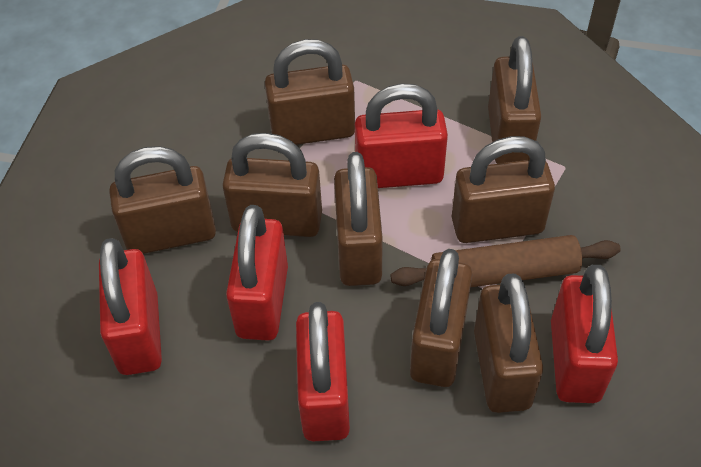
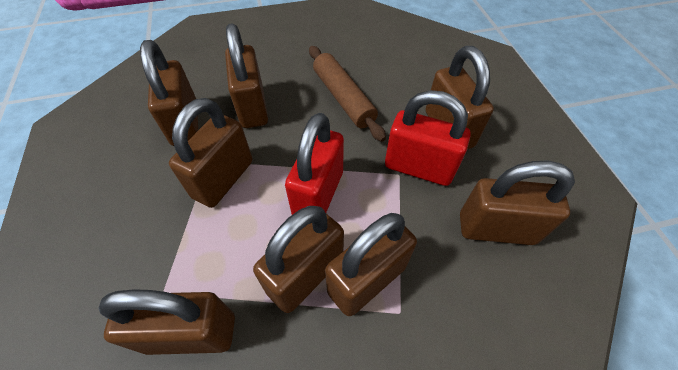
red padlock: 5 -> 2

